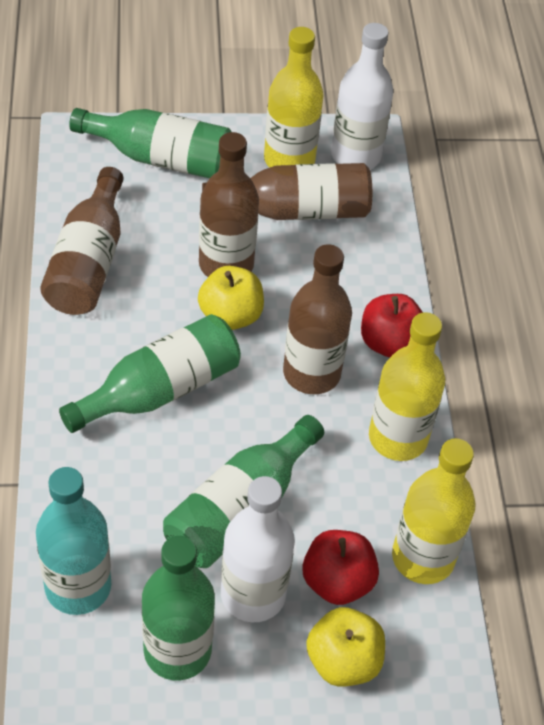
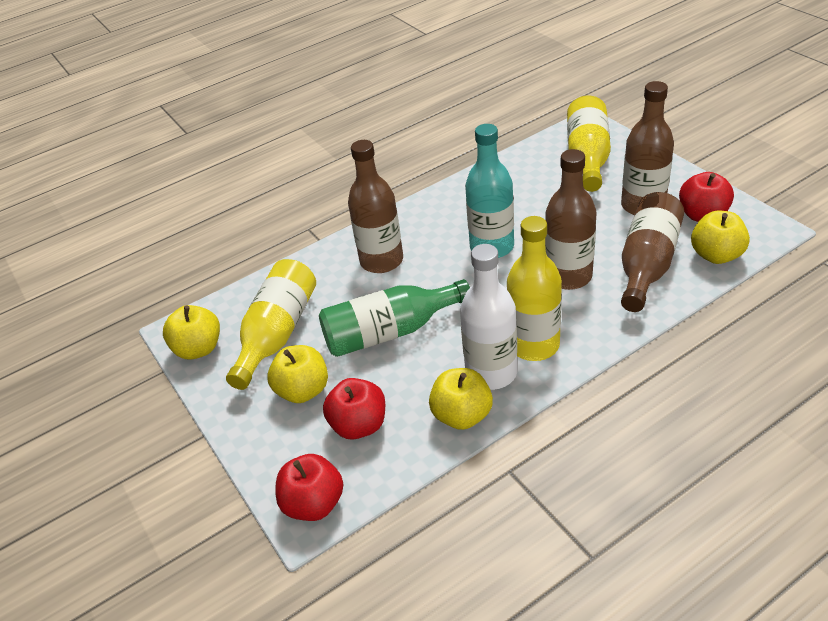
green bottle: 4 -> 1
red apple: 2 -> 3
white bottle: 2 -> 1
yellow apple: 2 -> 4

